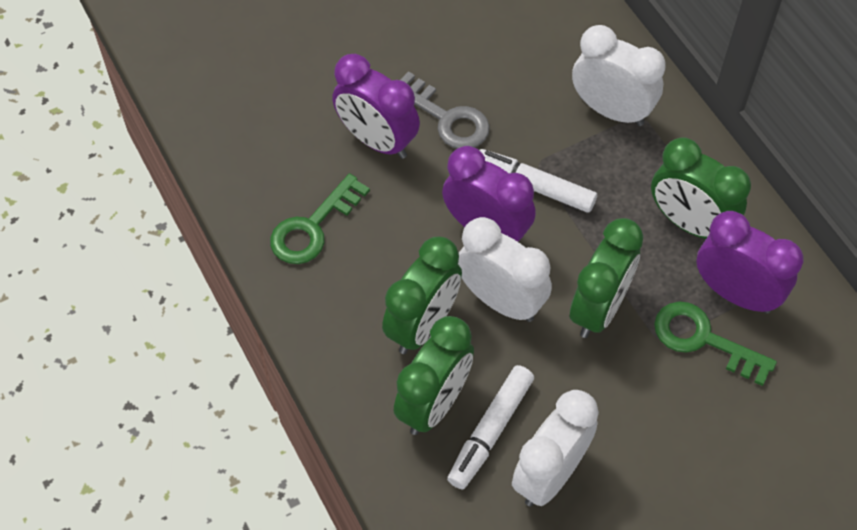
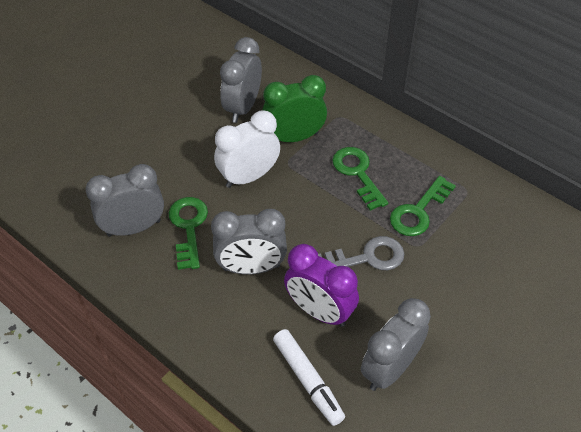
green clock: 4 -> 1
green key: 2 -> 3
grey clock: 0 -> 4
purple clock: 3 -> 1
white clock: 3 -> 1
white marker: 2 -> 1

